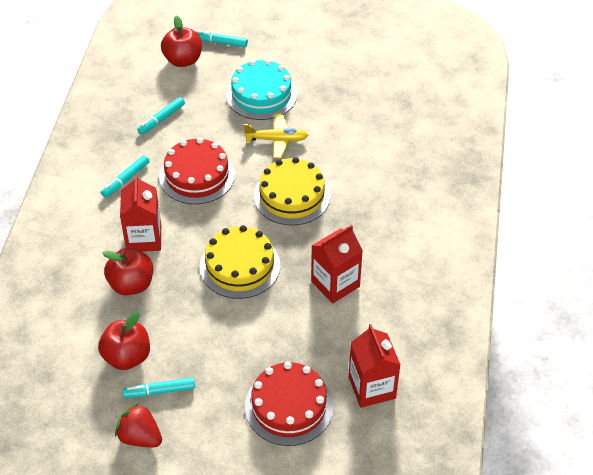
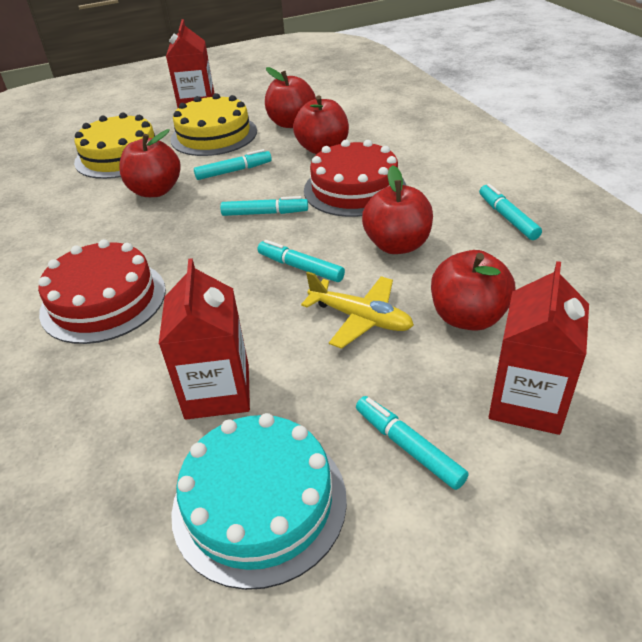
red apple: 3 -> 5
red strawberry: 1 -> 0
turquoise marker: 4 -> 5

